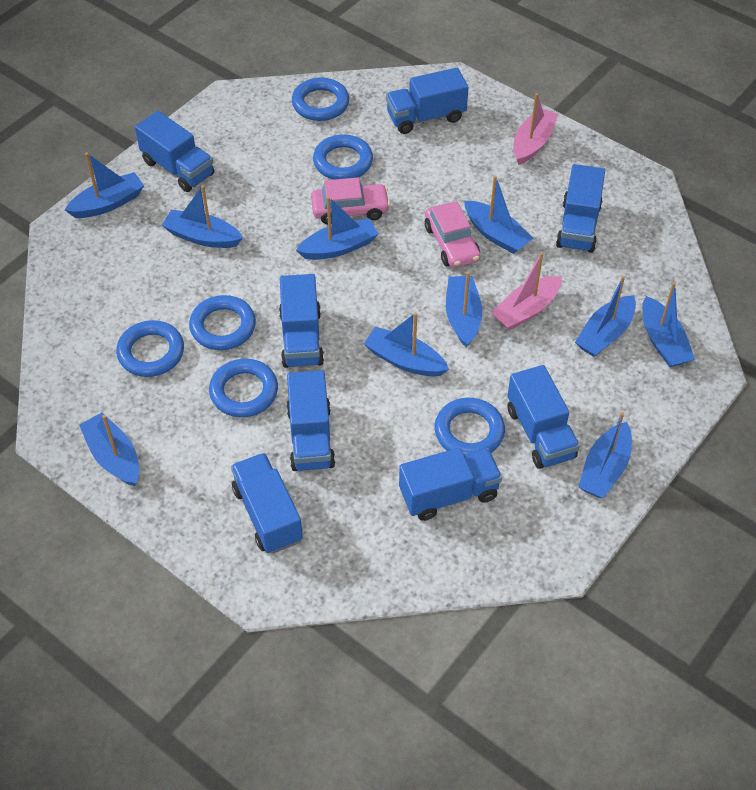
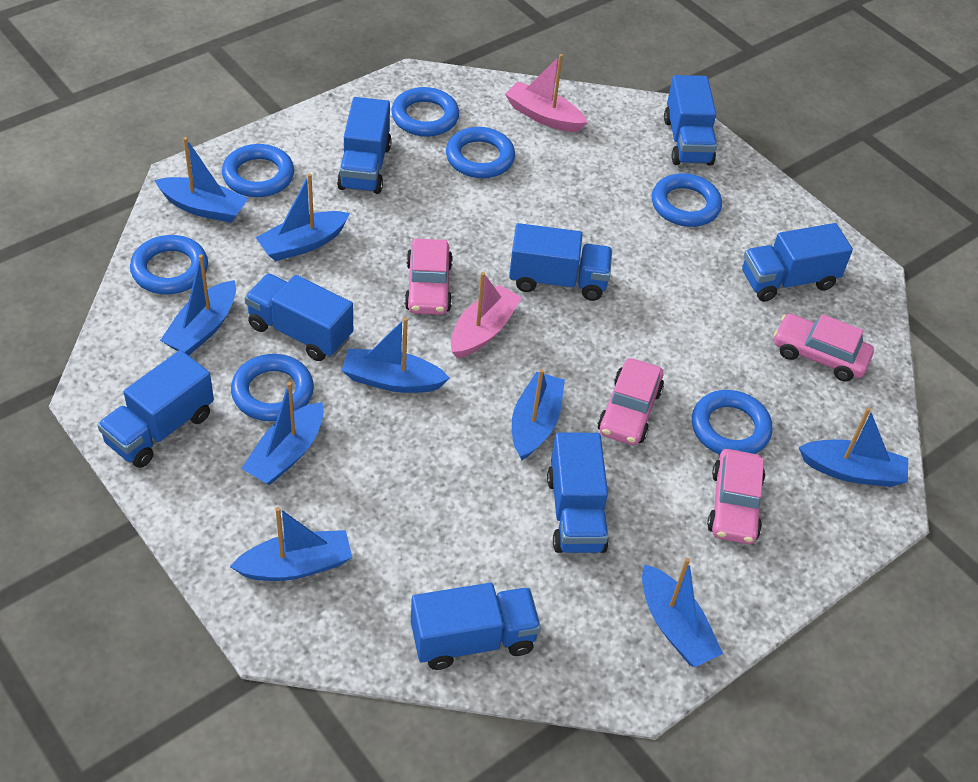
blue boat: 10 -> 9
blue ring: 6 -> 7
pink car: 2 -> 4

